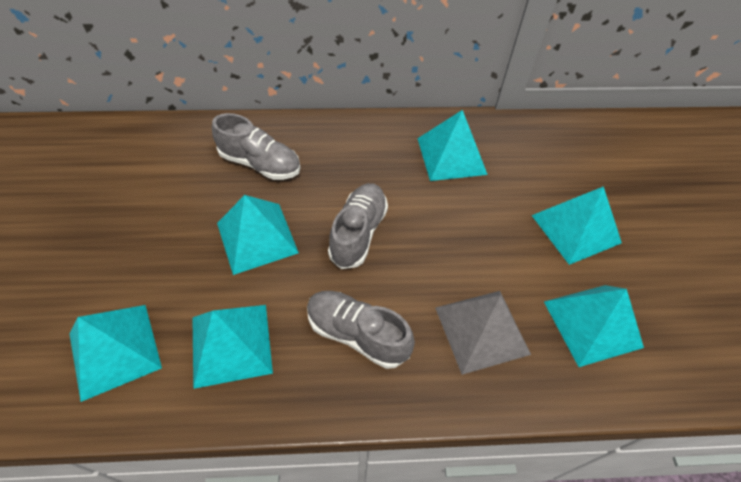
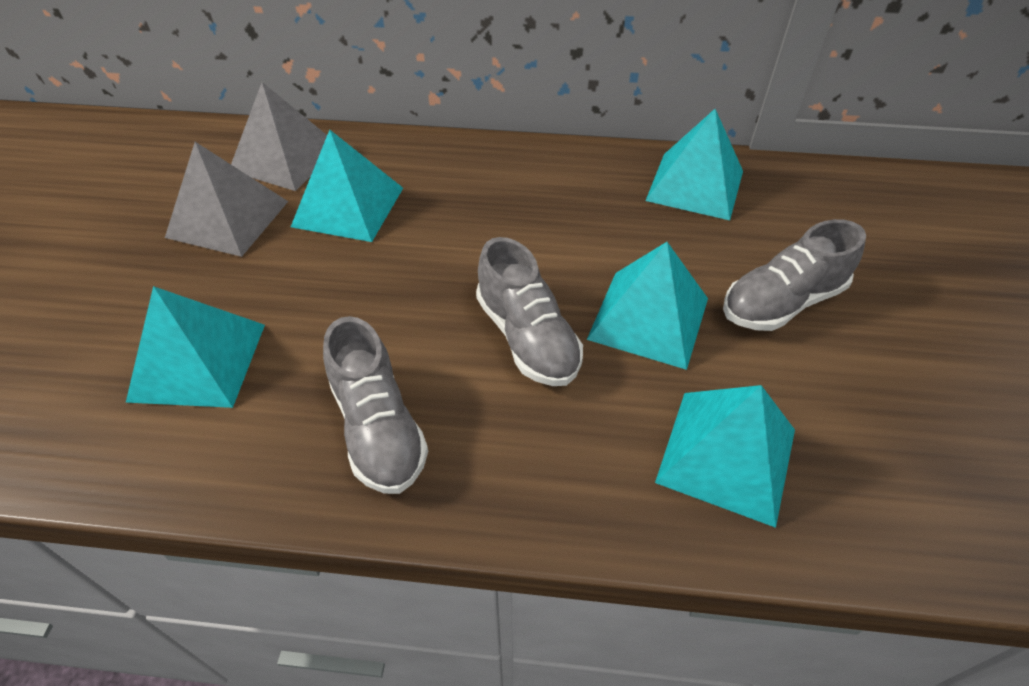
grey pyramid: 1 -> 2
turquoise pyramid: 6 -> 5

